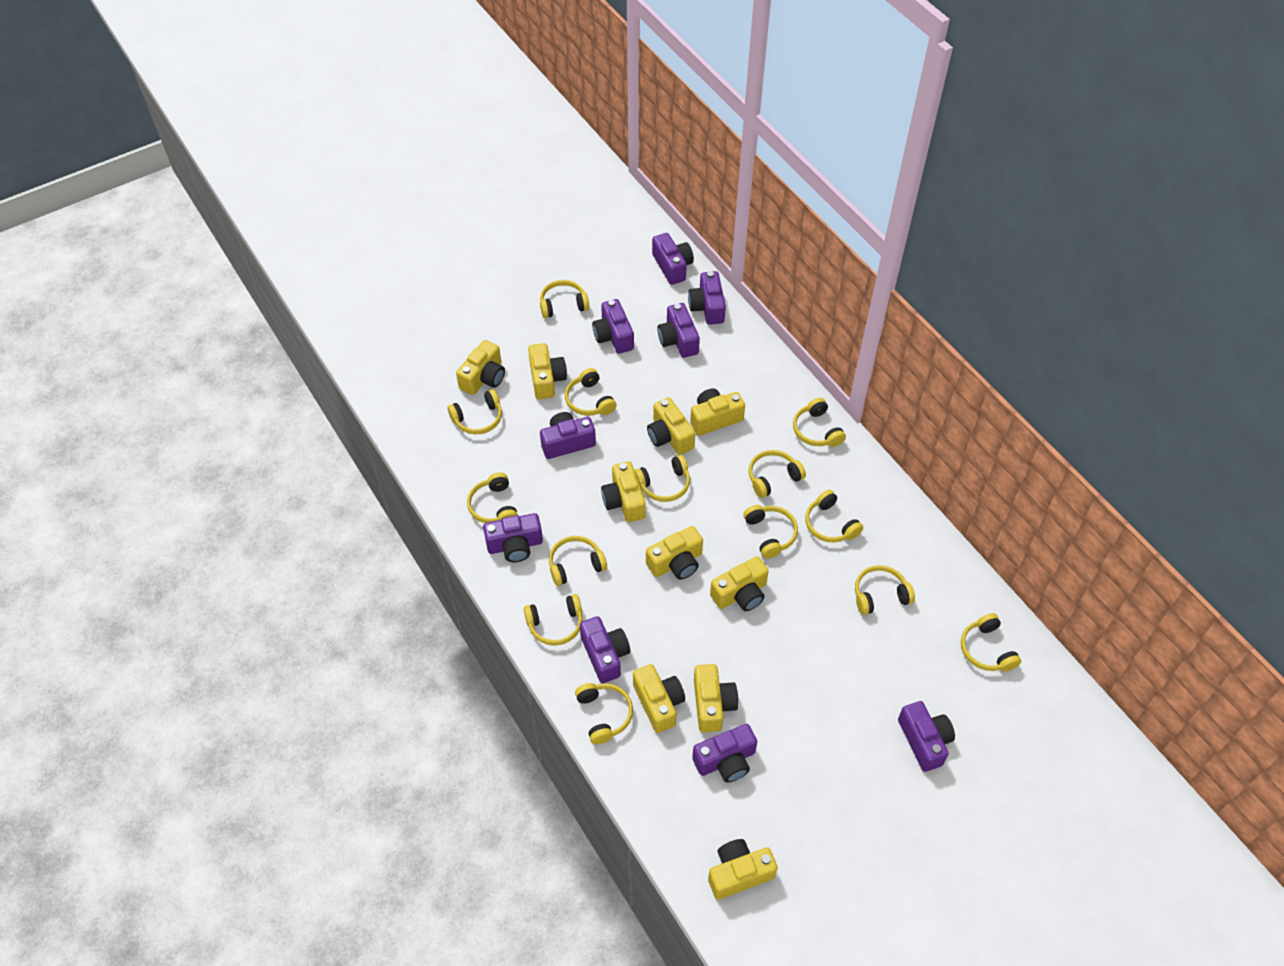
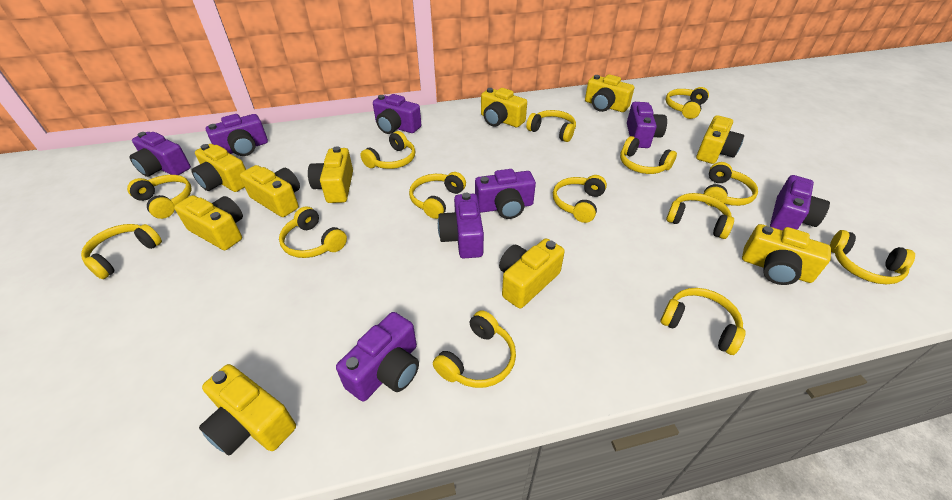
purple camera: 9 -> 8

